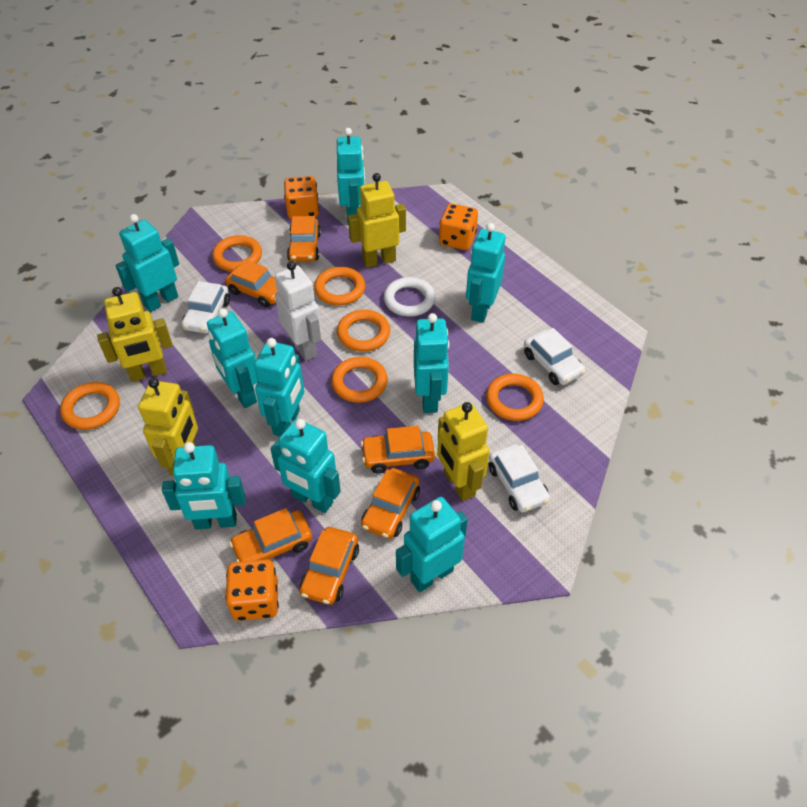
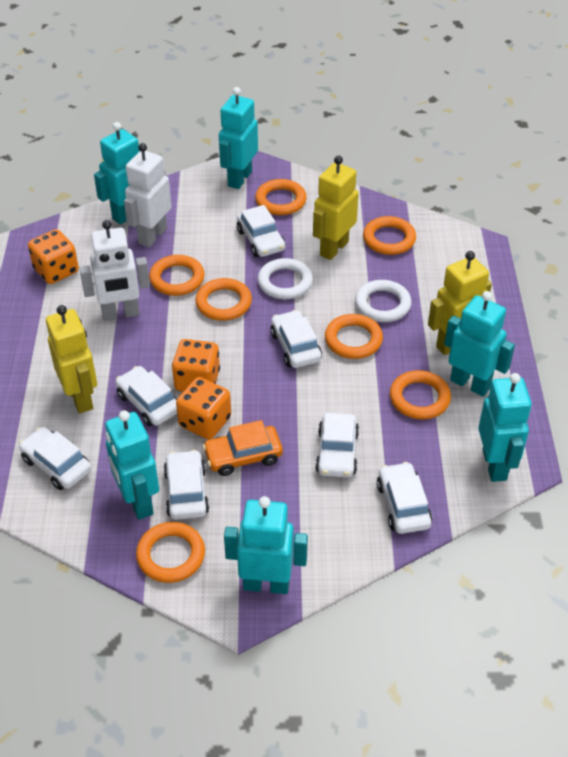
orange car: 6 -> 1
orange ring: 6 -> 7
turquoise robot: 9 -> 6
white car: 3 -> 7
white ring: 1 -> 2
white robot: 1 -> 2
yellow robot: 4 -> 3

